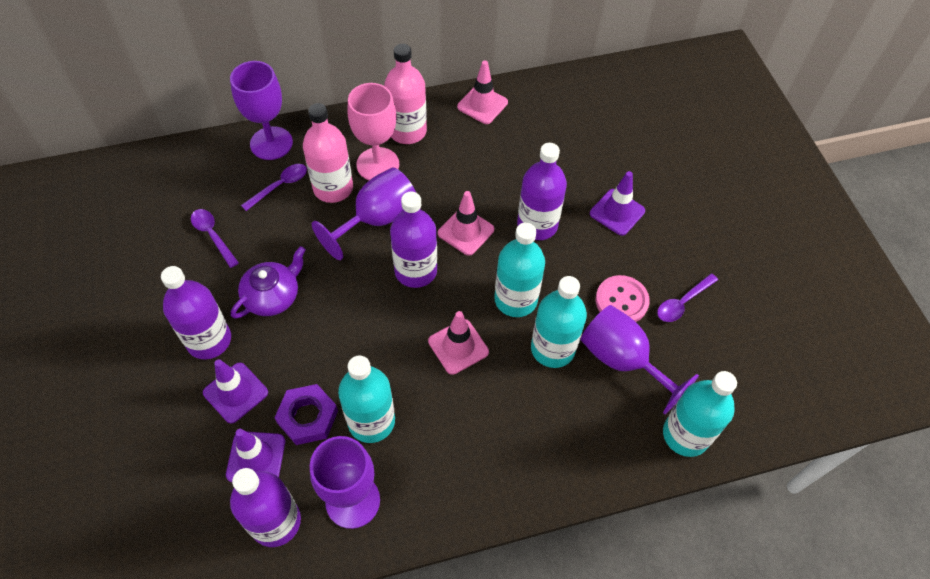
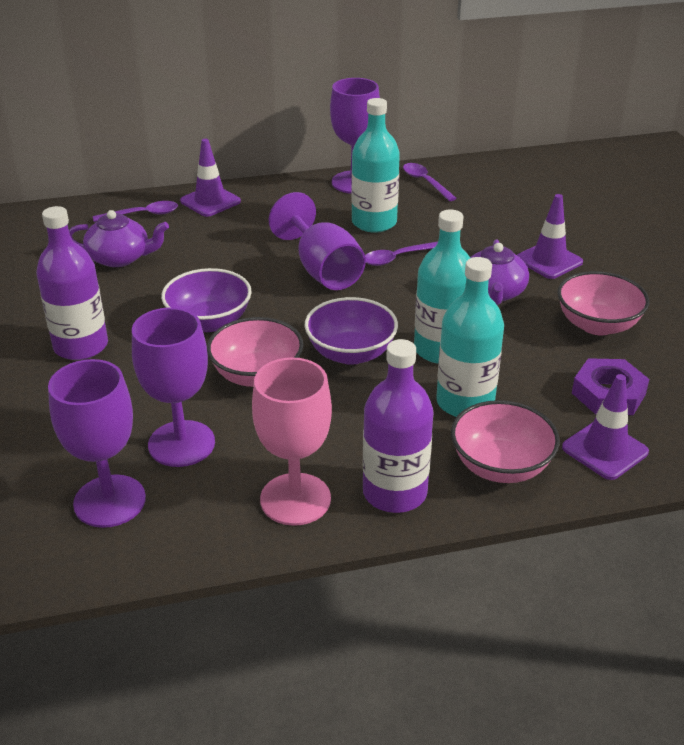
pink bottle: 2 -> 0
pink bowl: 0 -> 3
pink button: 1 -> 0
pink traffic cone: 3 -> 0
purple bottle: 4 -> 2
purple bowl: 0 -> 2
purple teapot: 1 -> 2
turquoise bottle: 4 -> 3

